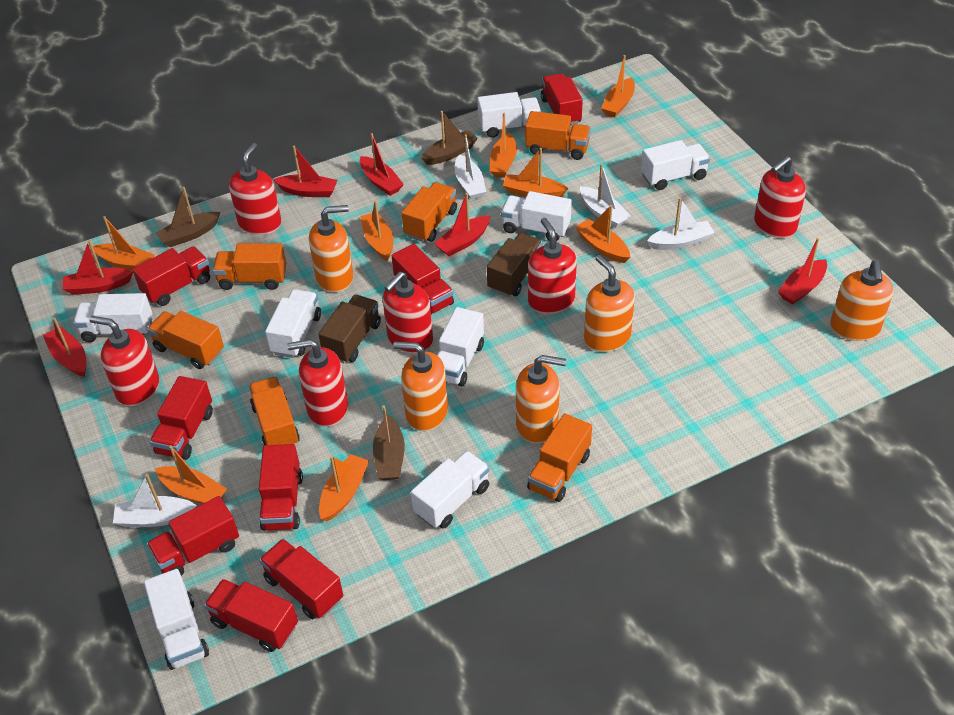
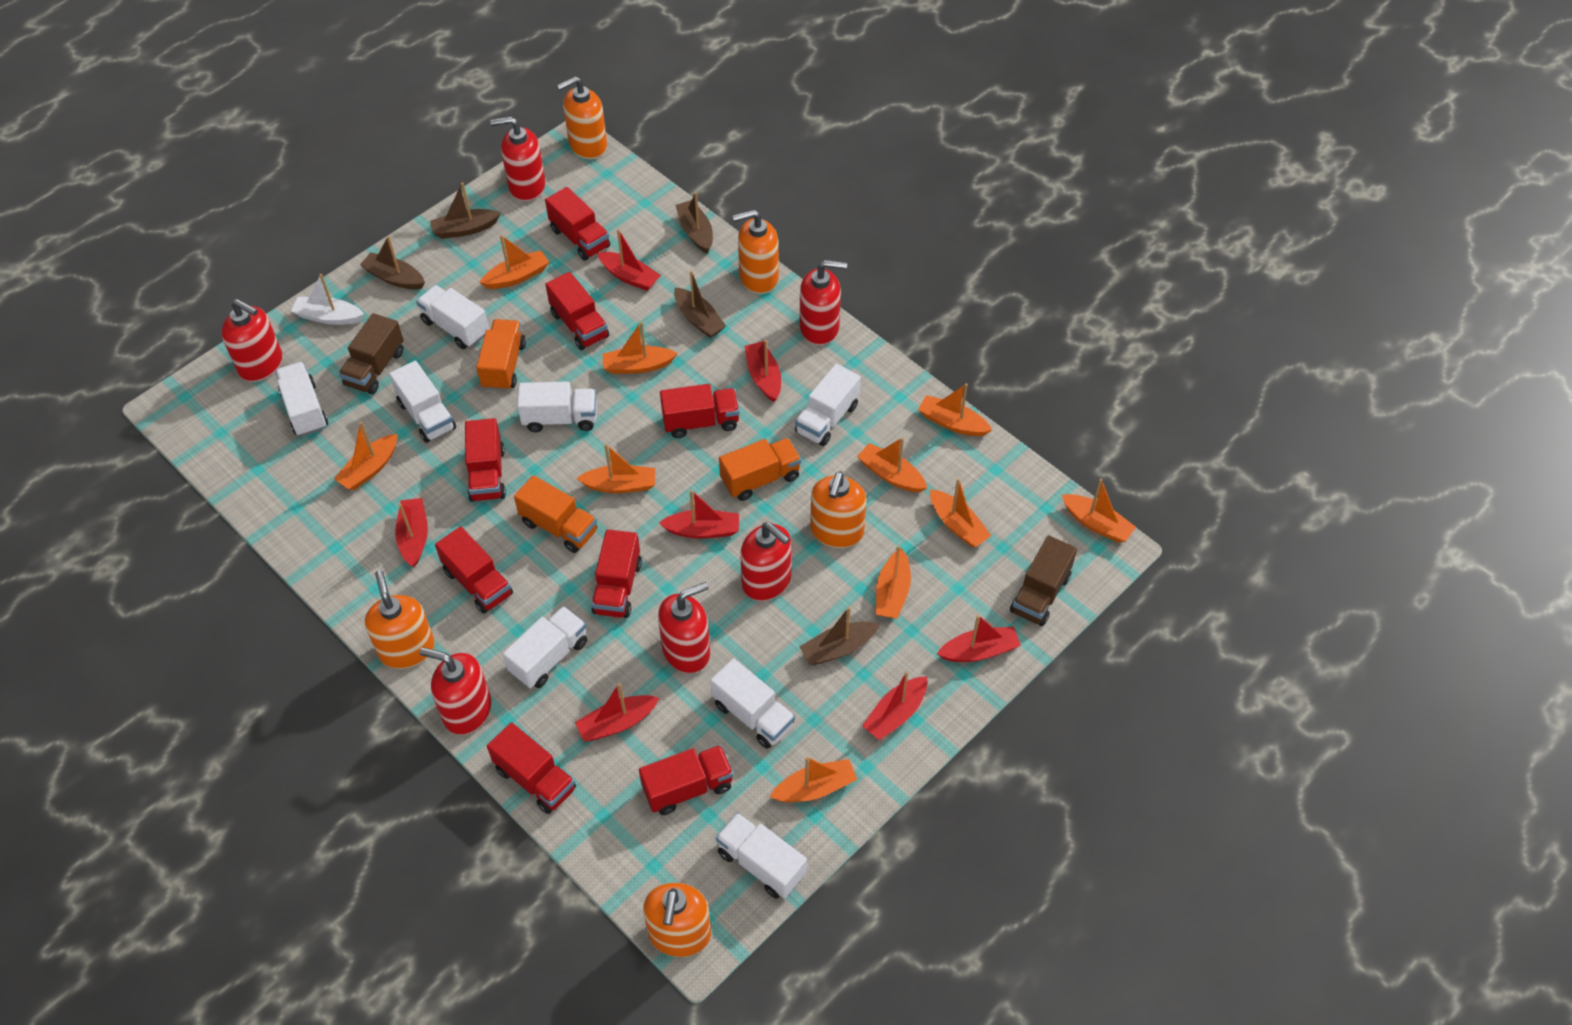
brown boat: 3 -> 5
orange boat: 8 -> 10
orange truck: 6 -> 3
red boat: 6 -> 7
white boat: 4 -> 1

